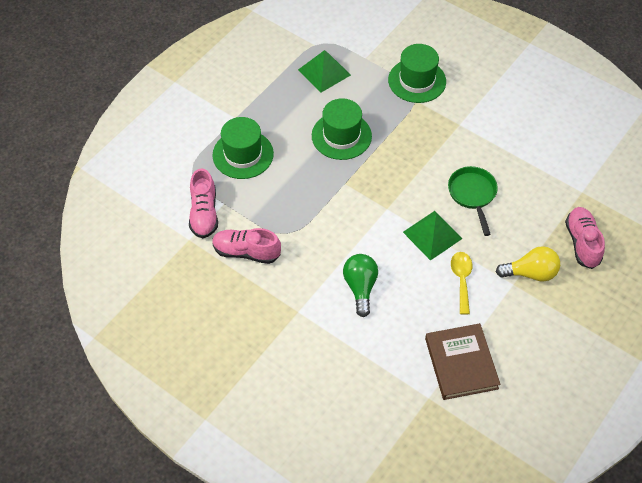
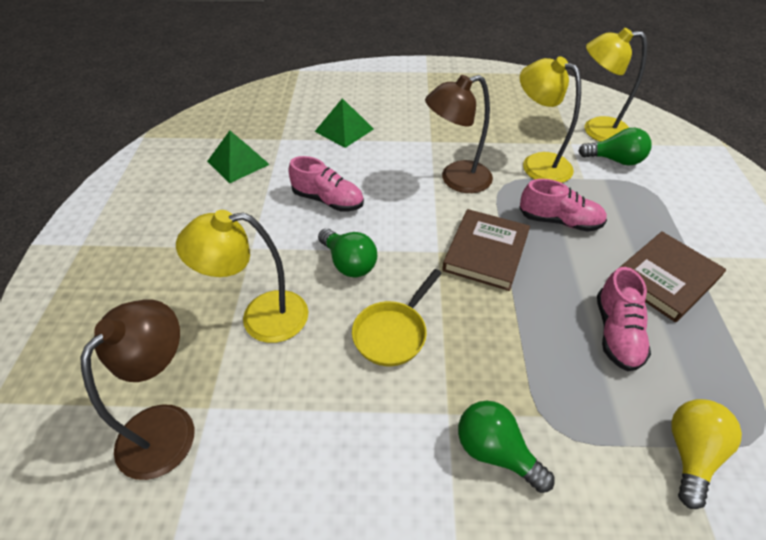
brown book: 1 -> 2
brown lamp: 0 -> 2
green hat: 3 -> 0
green light bulb: 1 -> 3
green pan: 1 -> 0
yellow lamp: 0 -> 3
yellow pan: 0 -> 1
yellow spoon: 1 -> 0

